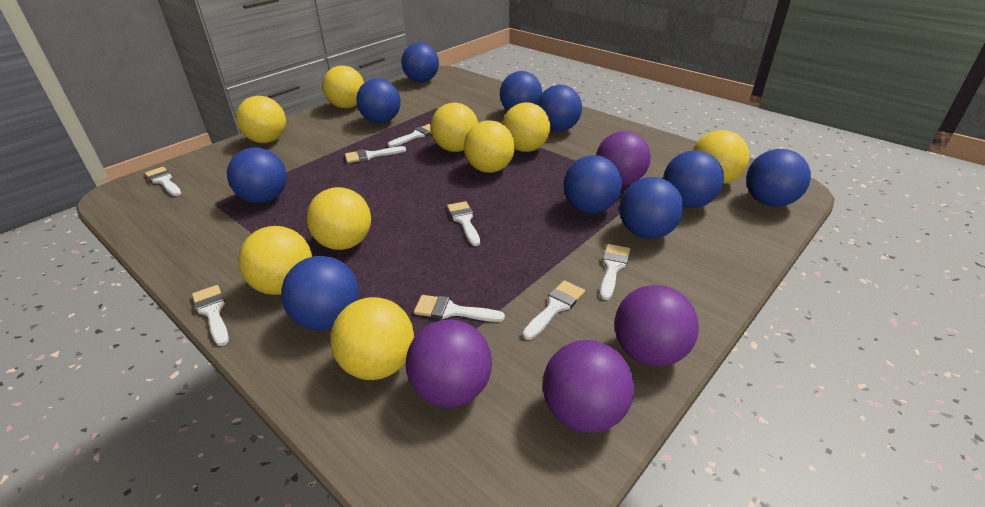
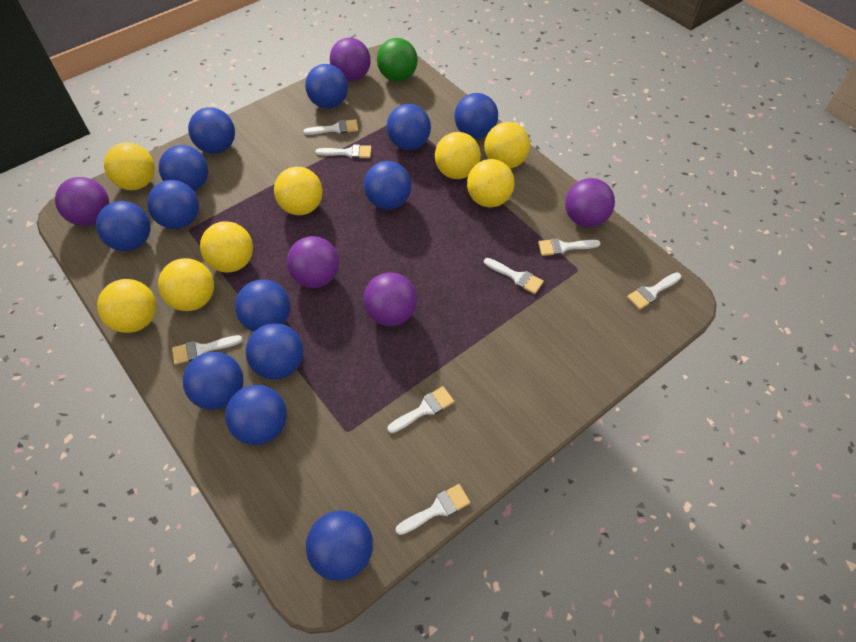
blue ball: 10 -> 13
green ball: 0 -> 1
purple ball: 4 -> 5
yellow ball: 9 -> 8

